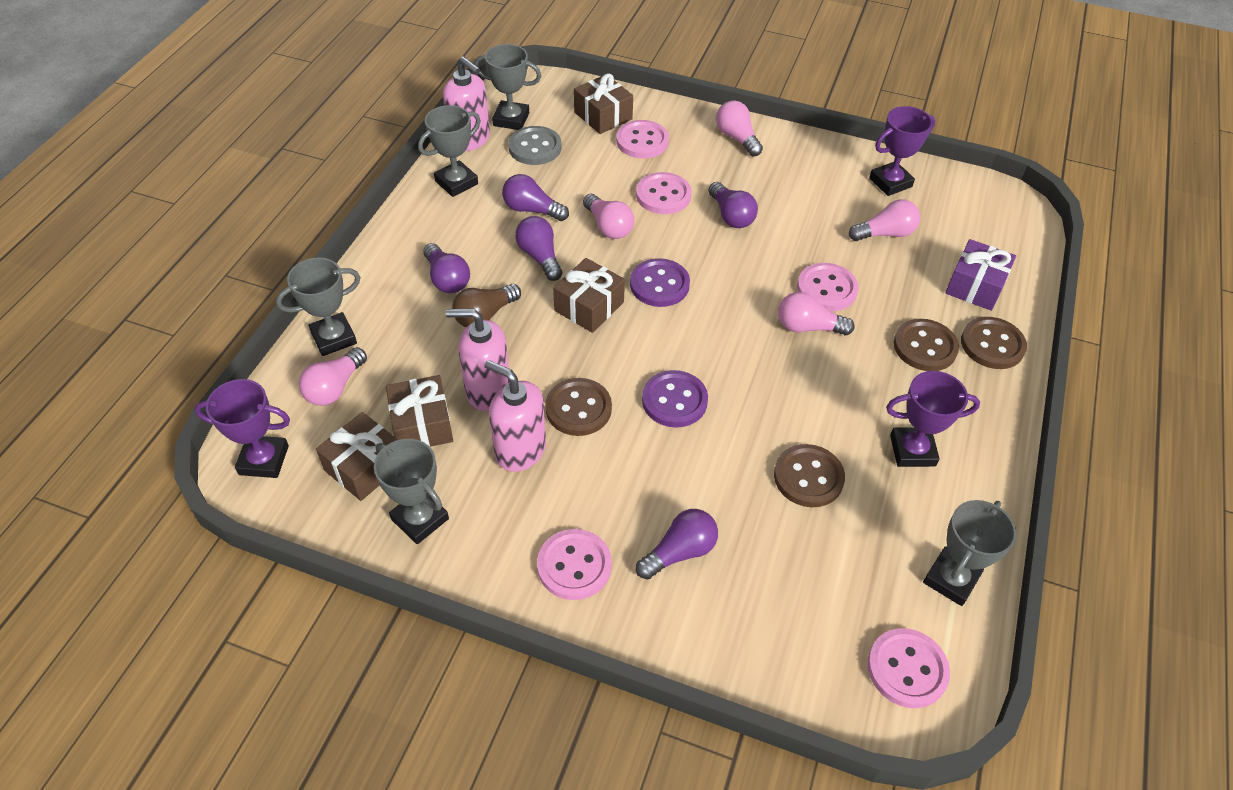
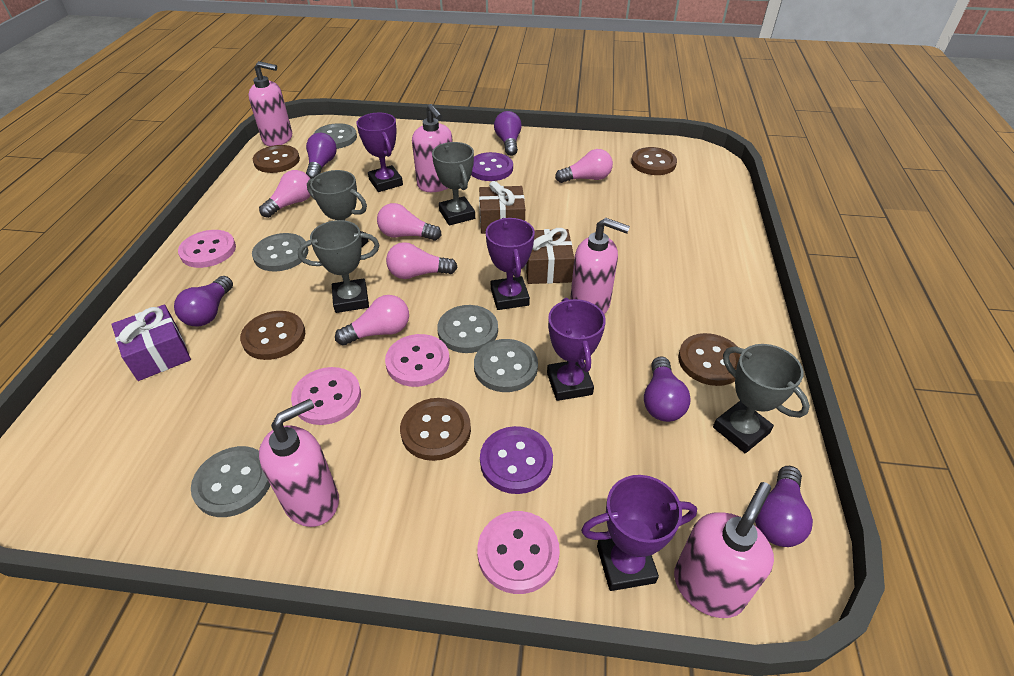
brown button: 4 -> 5
brown gift: 4 -> 2
brown light bulb: 1 -> 0
grey button: 1 -> 5
grey trophy: 5 -> 4
pink button: 5 -> 4
pink soap dispenser: 3 -> 5
purple trophy: 3 -> 4

